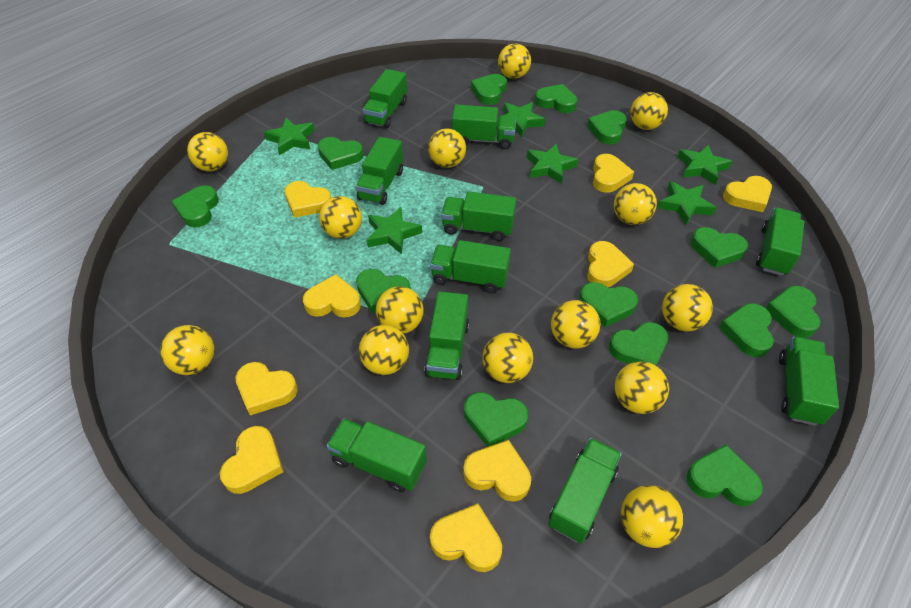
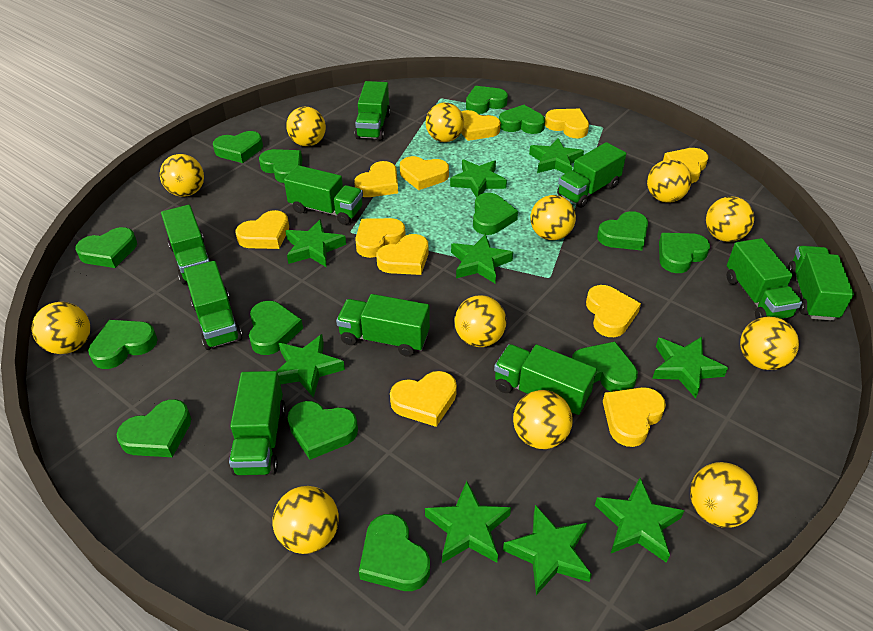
green heart: 13 -> 14
green star: 6 -> 9
yellow ball: 14 -> 12
yellow heart: 9 -> 11

